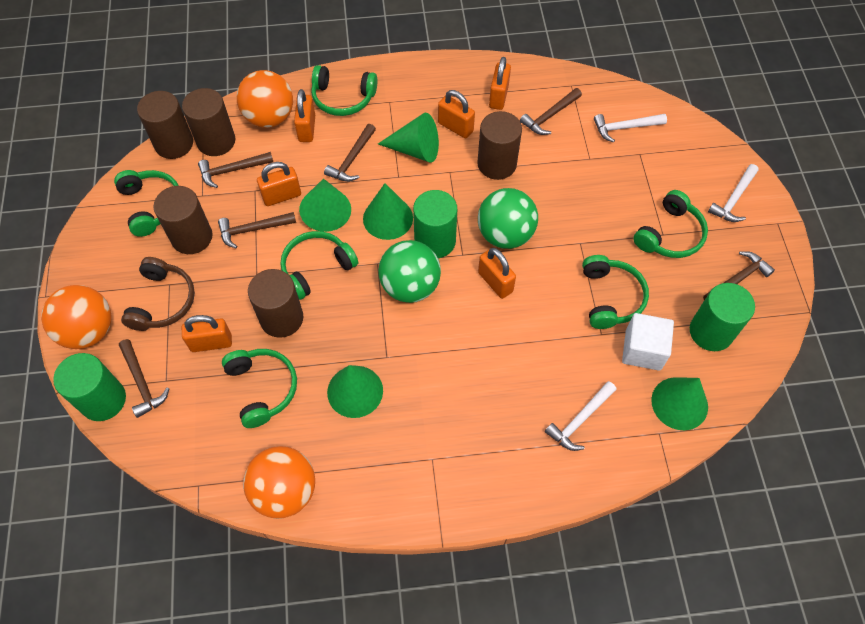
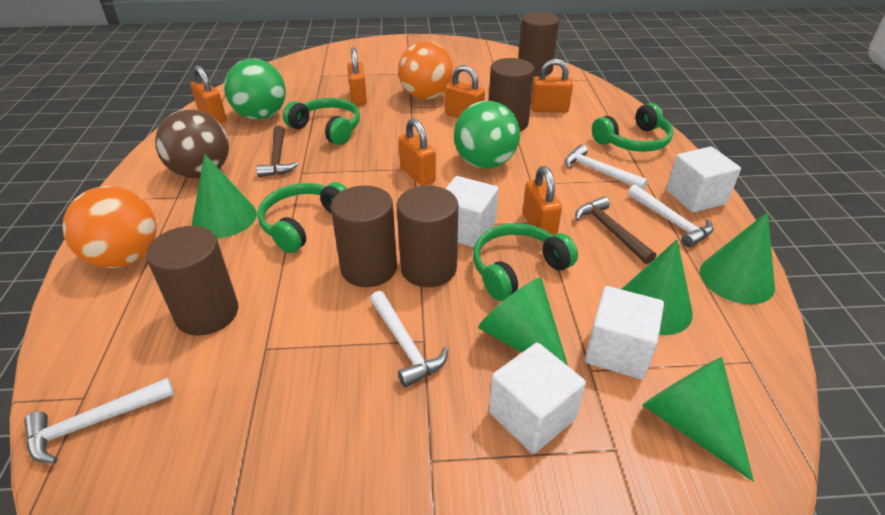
brown ball: 0 -> 1
brown hammer: 6 -> 2
brown headphones: 1 -> 0
green cylinder: 3 -> 0
green headphones: 6 -> 4
orange ball: 3 -> 2
white cube: 1 -> 4
white hammer: 3 -> 4

